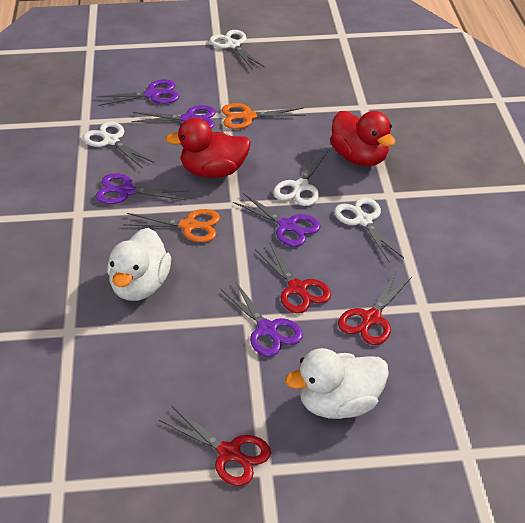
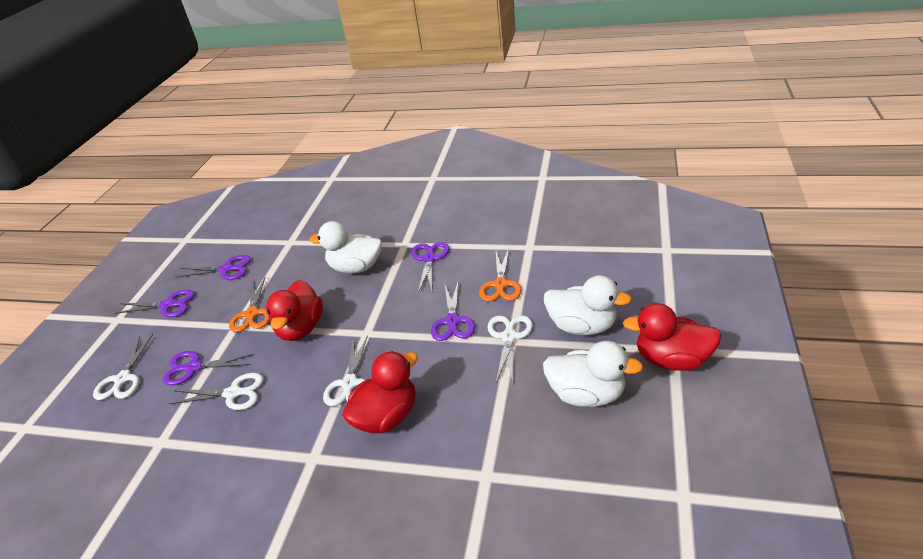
red duck: 2 -> 3
red scissors: 3 -> 0
white duck: 2 -> 3

